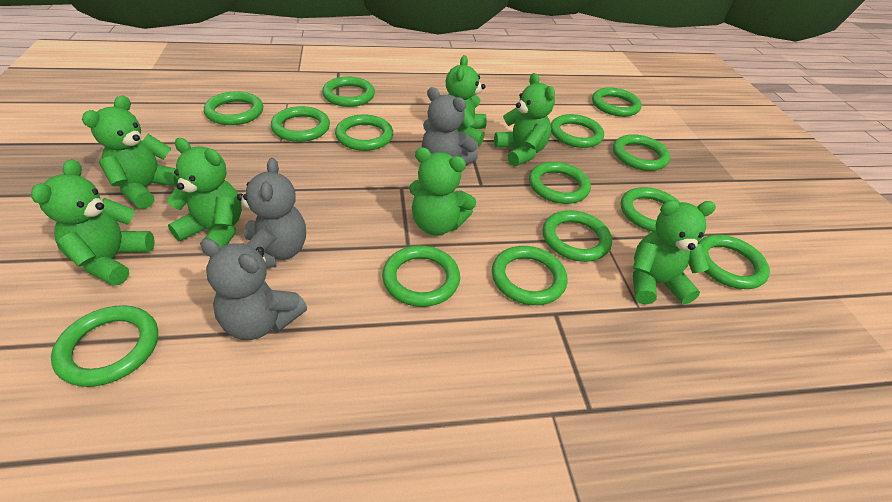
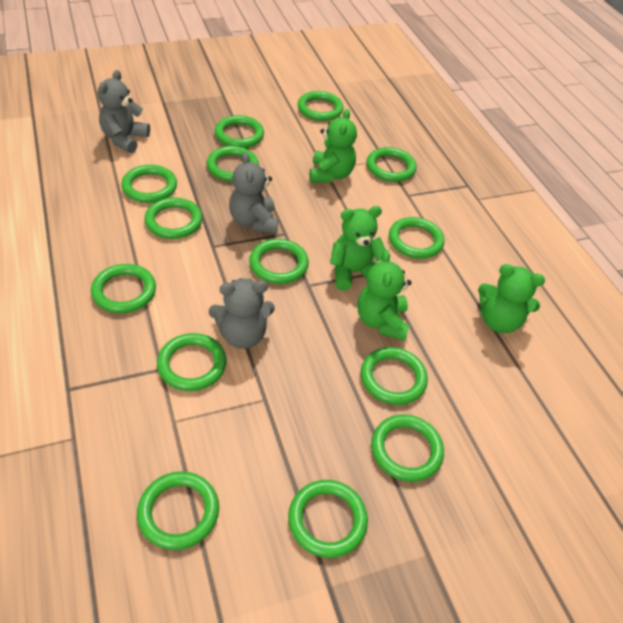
green teddy bear: 7 -> 4

